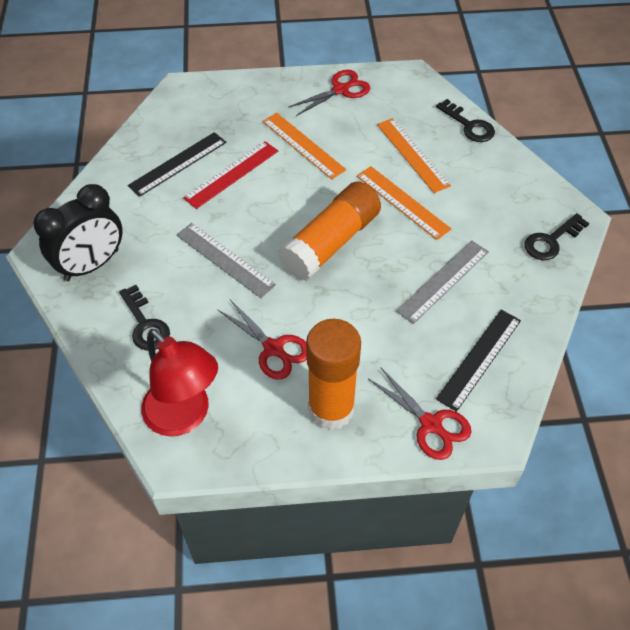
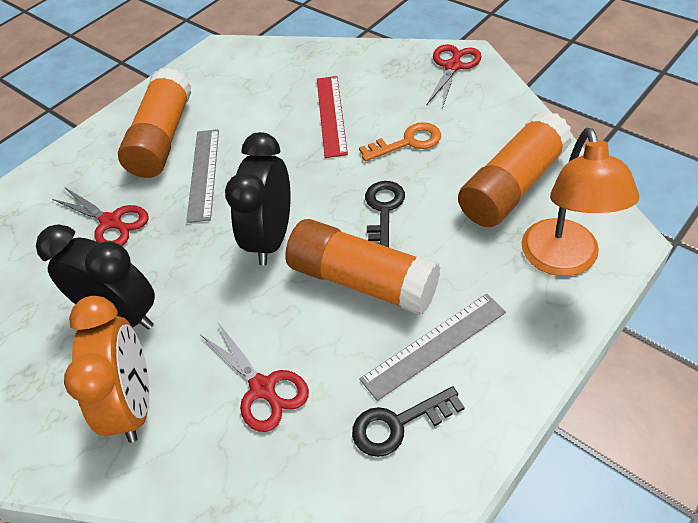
black clock: 1 -> 2
black key: 3 -> 2
black ruler: 2 -> 0
orange clock: 0 -> 1
orange glue stick: 2 -> 3
orange key: 0 -> 1
orange lamp: 0 -> 1
orange ruler: 3 -> 0
red lamp: 1 -> 0

